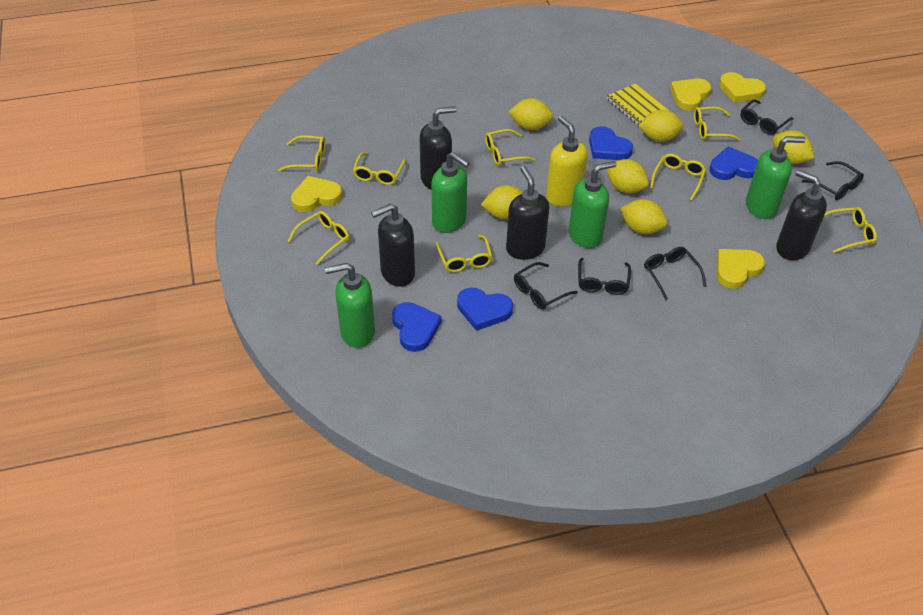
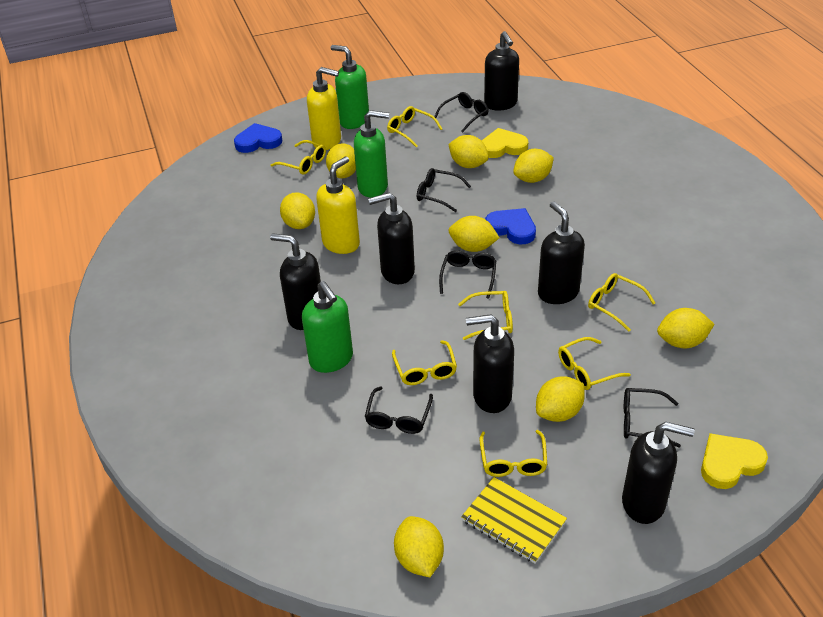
black soap dispenser: 4 -> 6
blue heart: 4 -> 2
green soap dispenser: 4 -> 3
yellow glasses: 8 -> 7
yellow heart: 4 -> 2
yellow lemon: 6 -> 8
yellow soap dispenser: 1 -> 2

